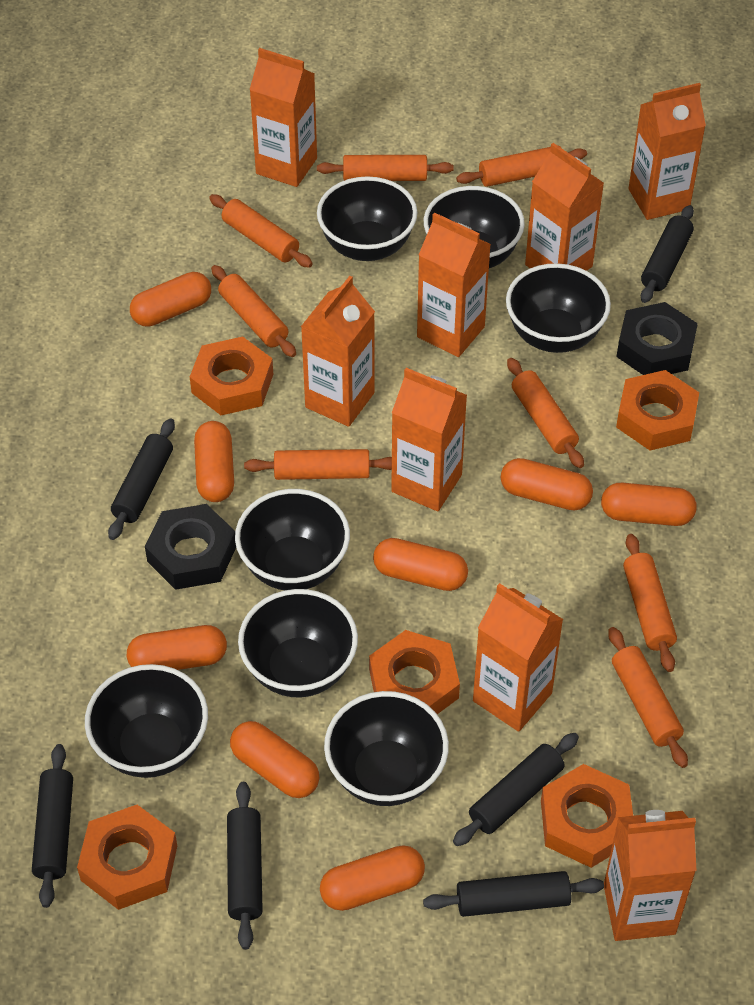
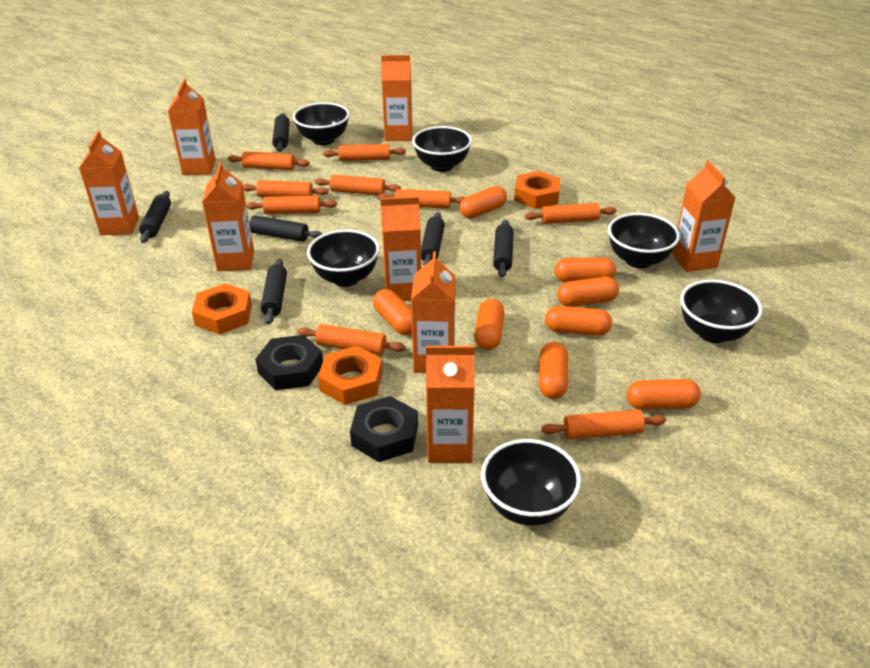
black bowl: 7 -> 6
orange nut: 5 -> 3
orange rolling pin: 8 -> 9

